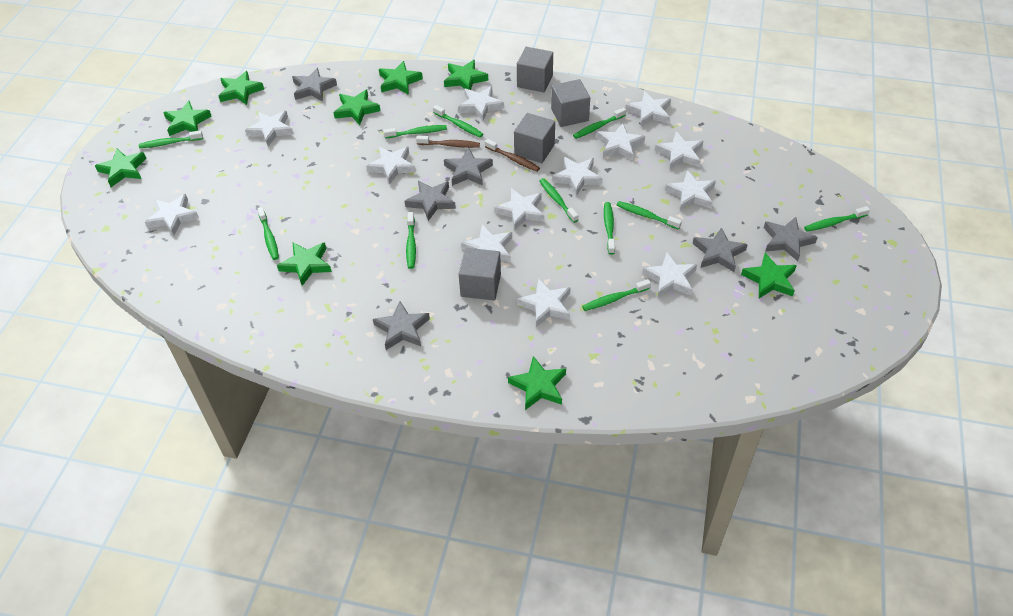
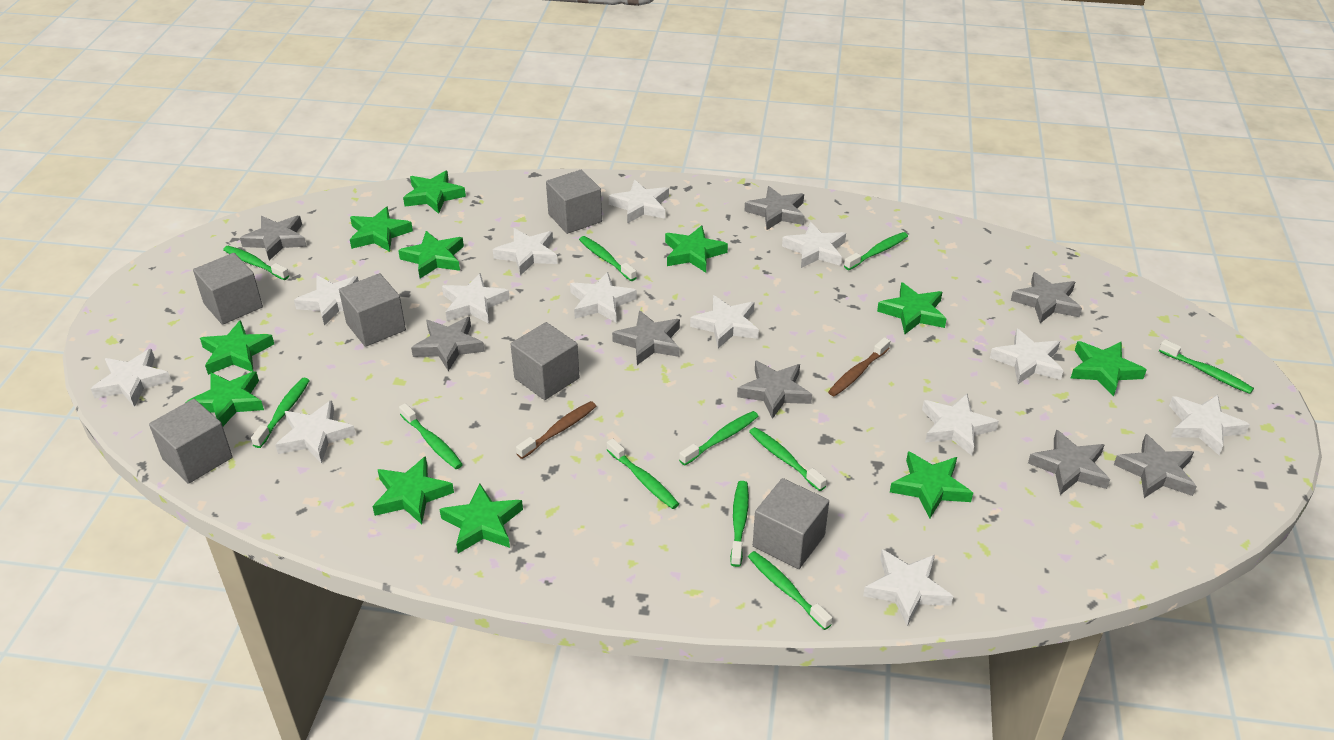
green star: 9 -> 11
grey cube: 4 -> 6
grey star: 6 -> 8

